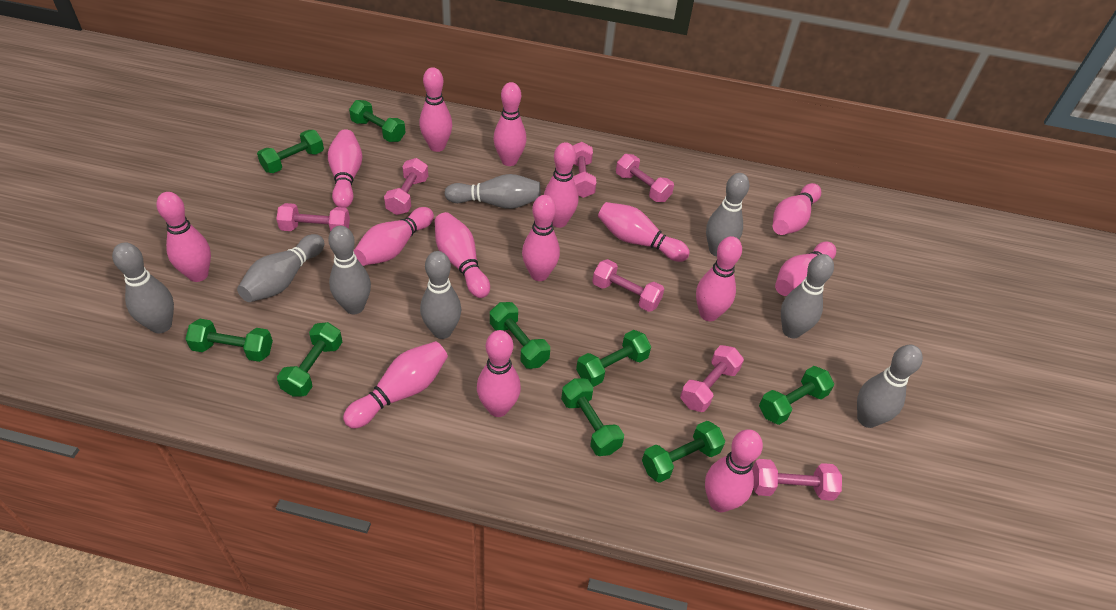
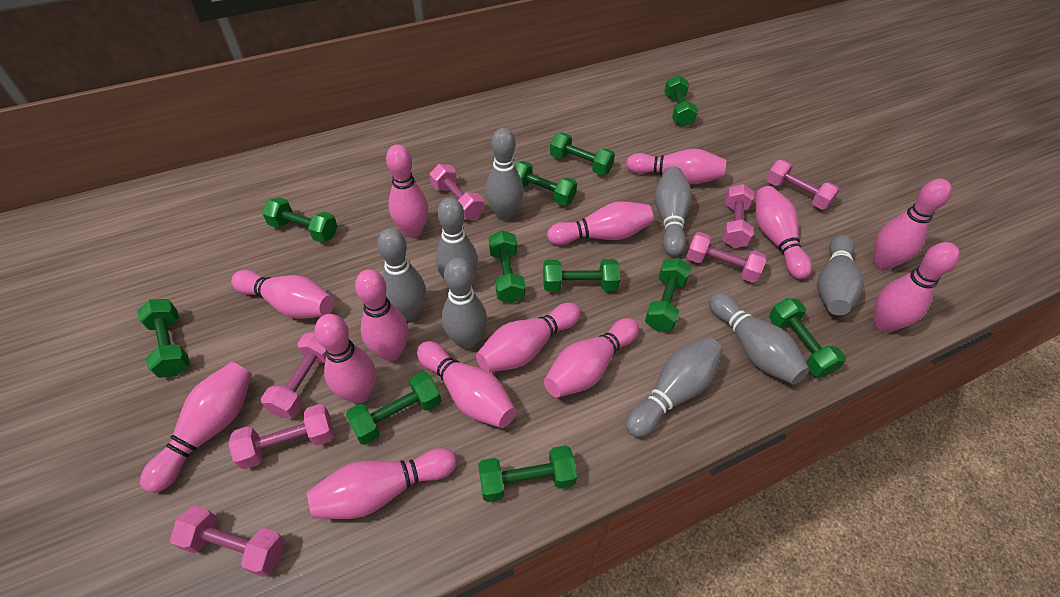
green dumbbell: 9 -> 11
pink bowling pin: 15 -> 14

